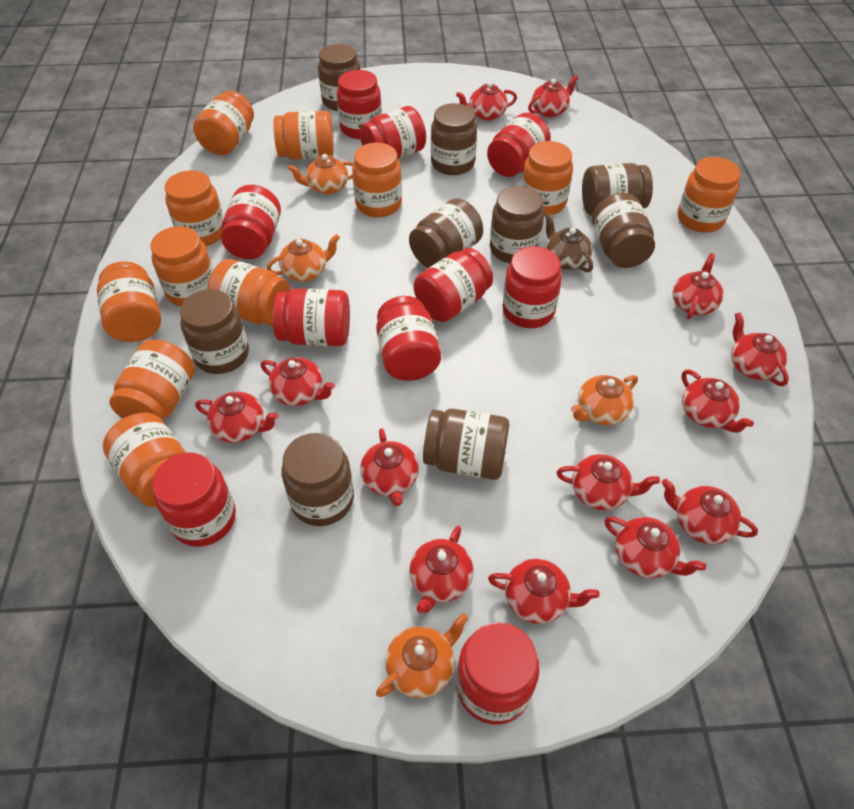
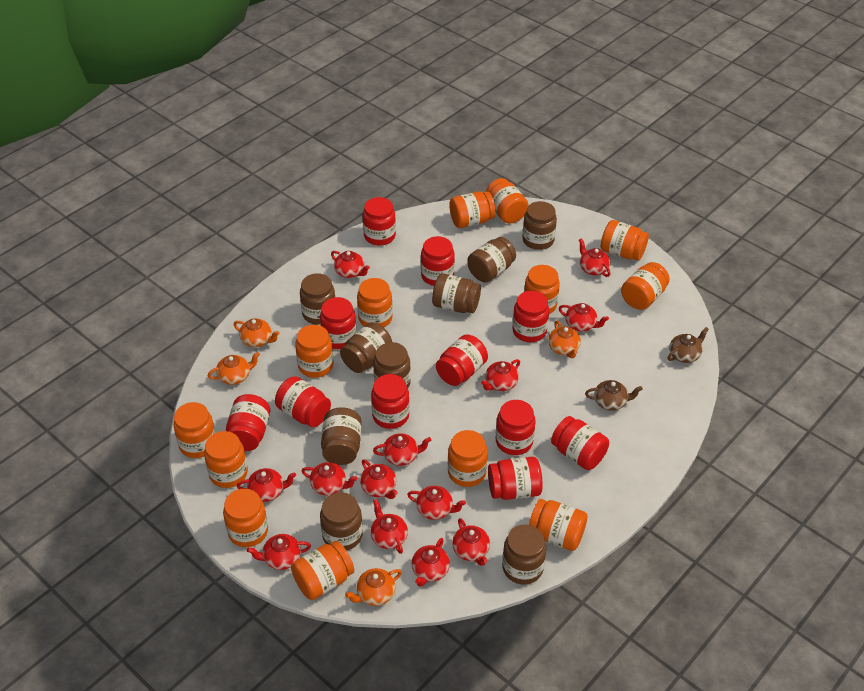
brown teapot: 1 -> 2
orange jar: 11 -> 13
red jar: 10 -> 11

